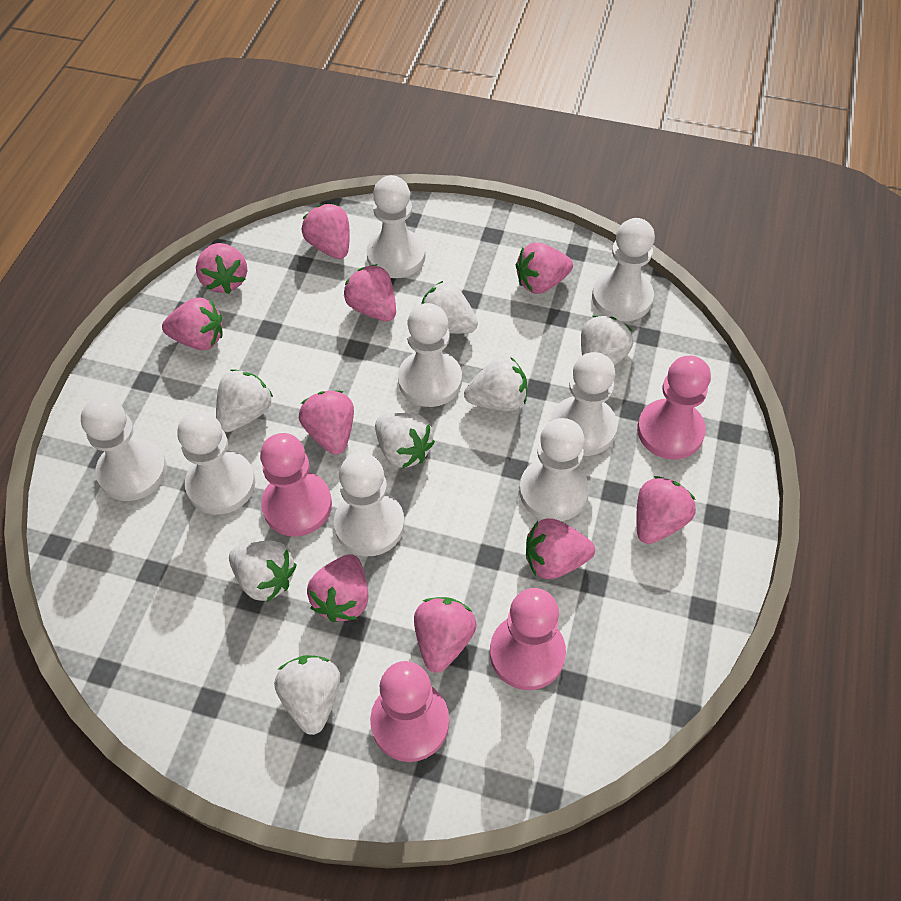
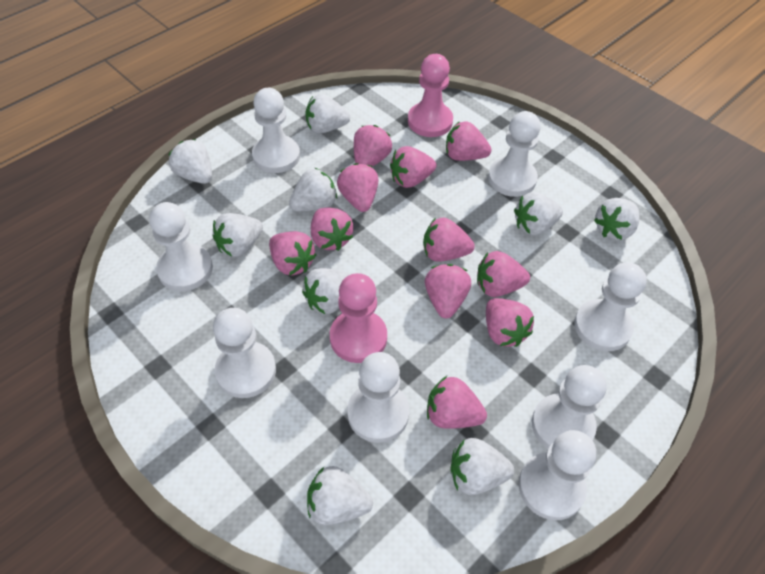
pink pawn: 4 -> 2
pink strawberry: 10 -> 11
white strawberry: 7 -> 9

